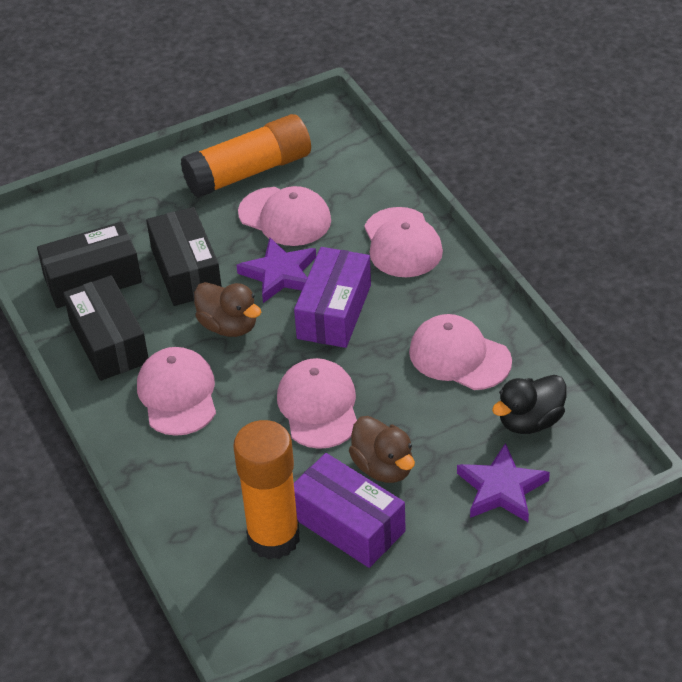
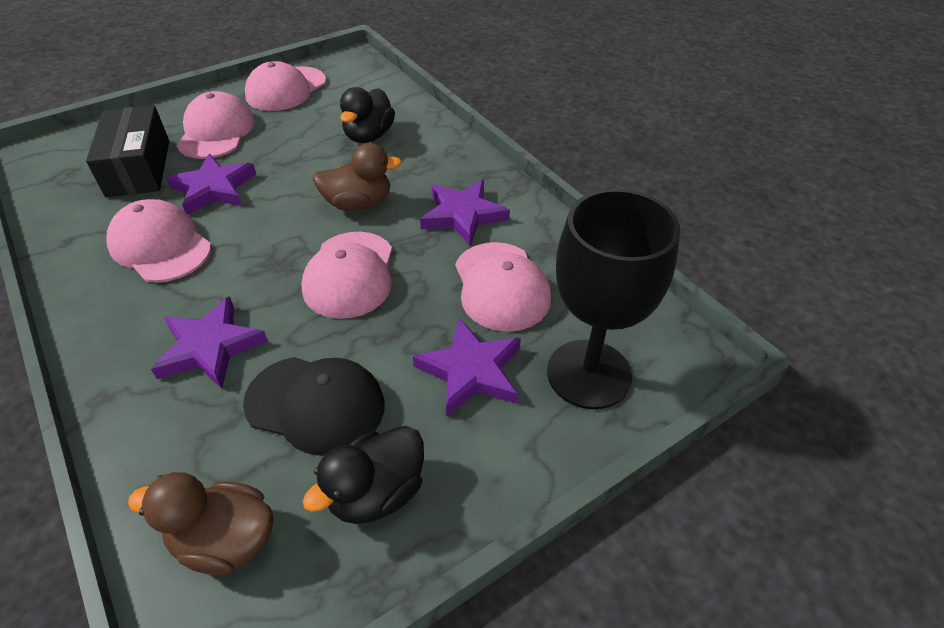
black box: 3 -> 1
black cap: 0 -> 1
black duck: 1 -> 2
black goblet: 0 -> 1
orange glue stick: 2 -> 0
purple box: 2 -> 0
purple star: 2 -> 4

